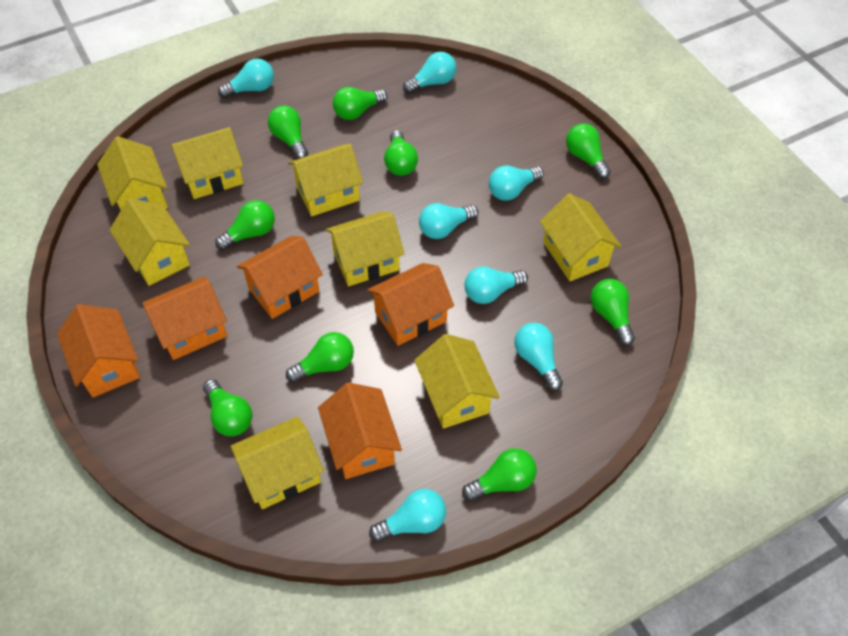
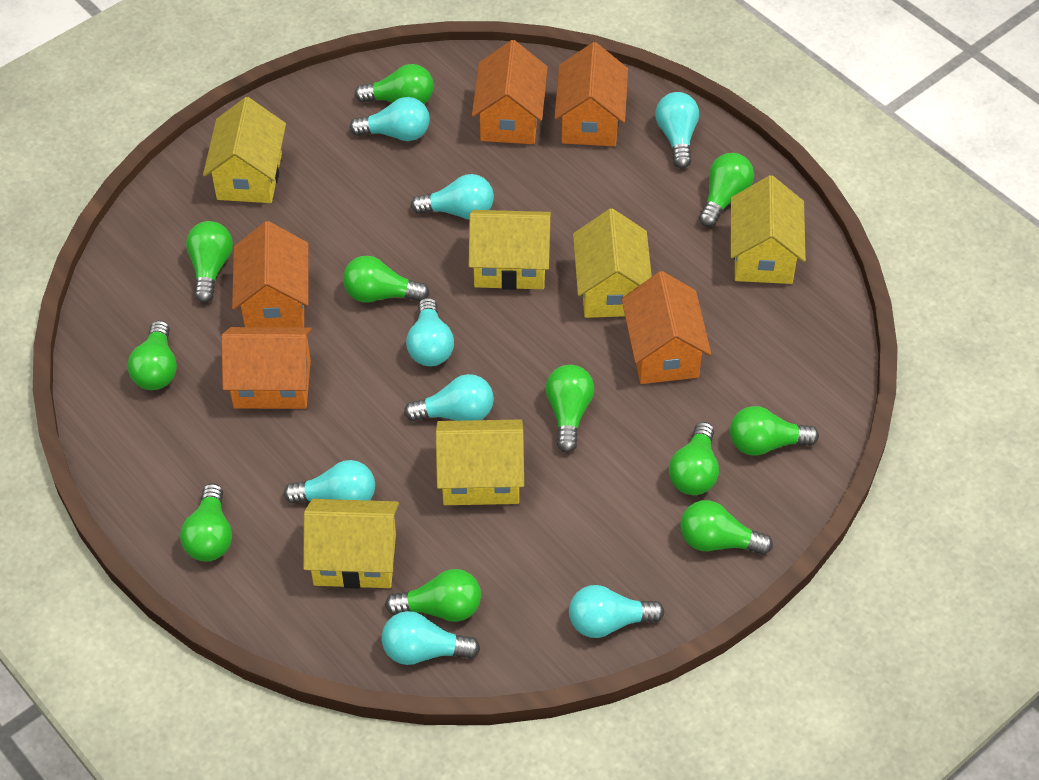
green light bulb: 9 -> 11
turquoise light bulb: 7 -> 8
yellow house: 8 -> 6

